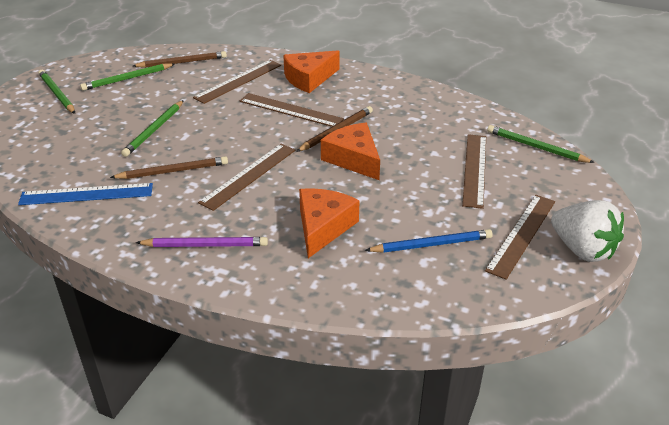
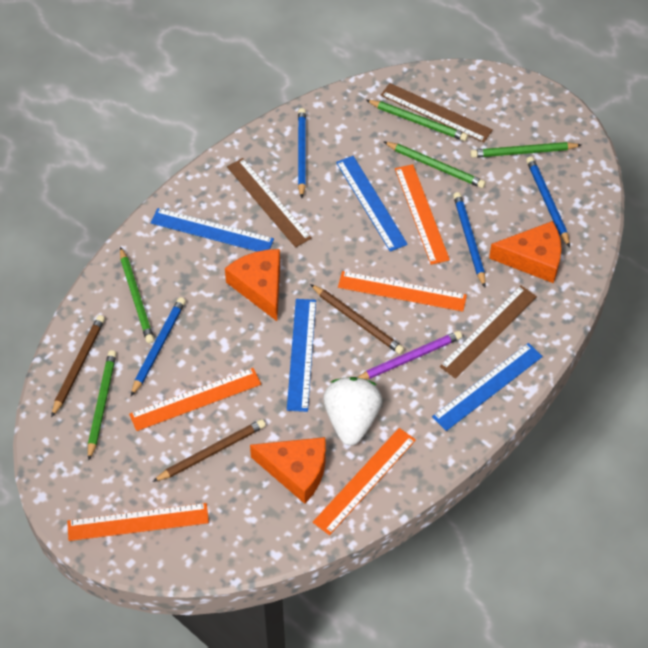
blue pencil: 1 -> 4
blue ruler: 1 -> 4
brown ruler: 5 -> 3
green pencil: 4 -> 5
orange ruler: 0 -> 5

